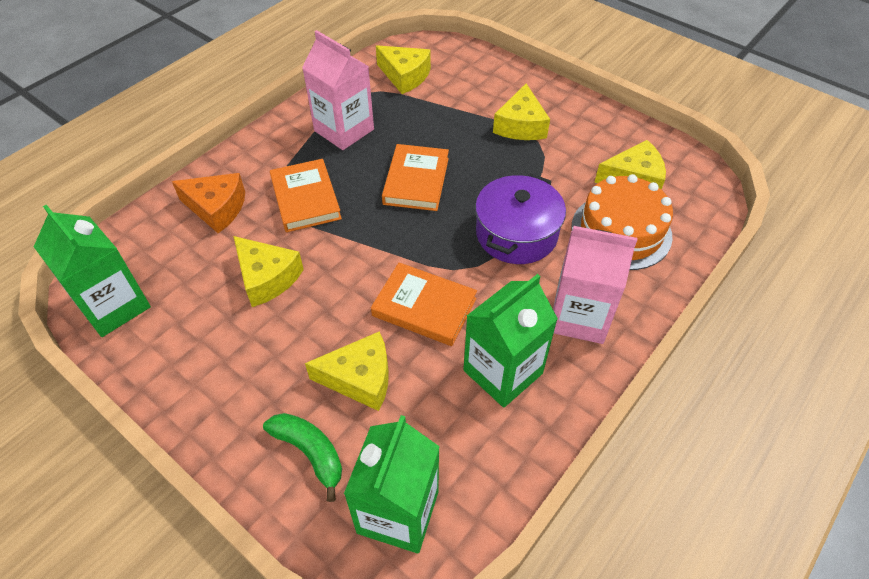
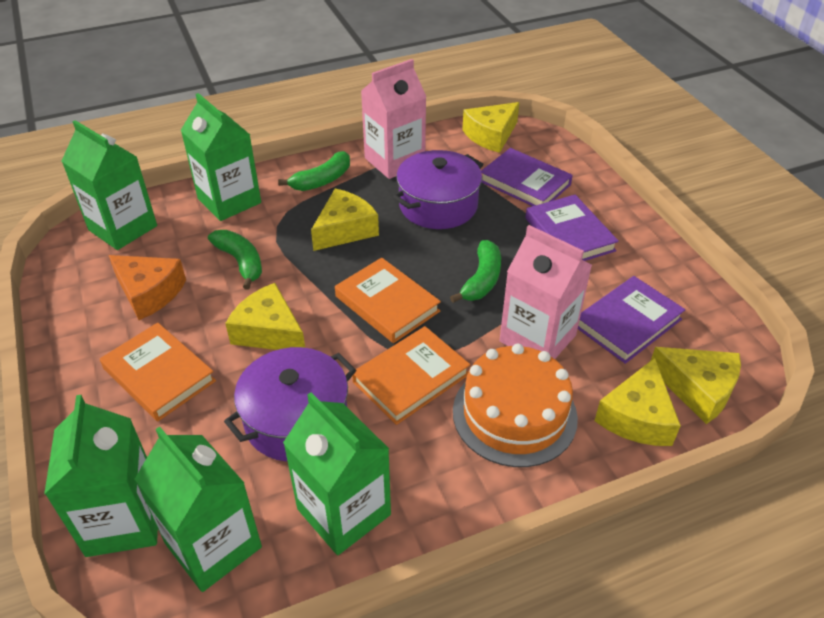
green banana: 1 -> 3
green carton: 3 -> 5
purple book: 0 -> 3
purple pot: 1 -> 2

